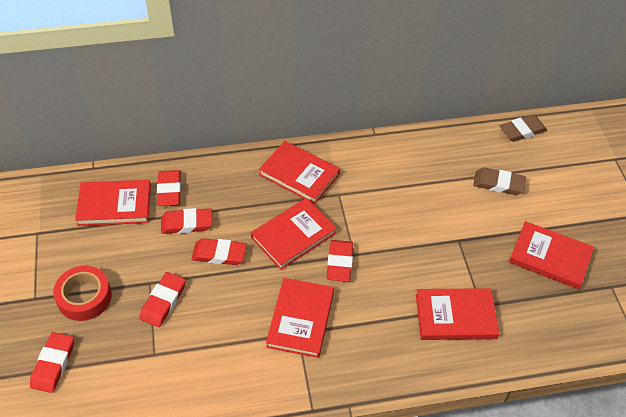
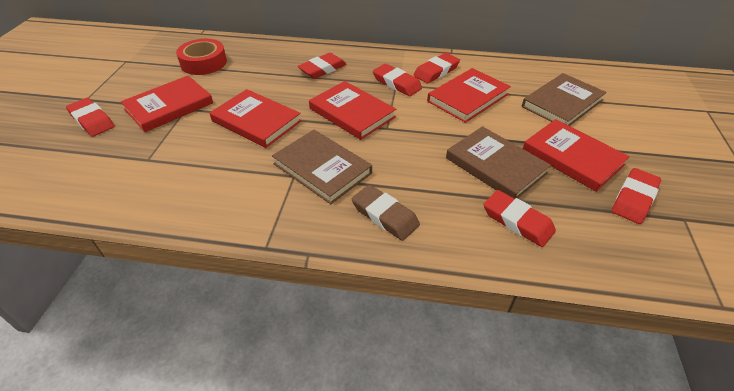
brown book: 0 -> 3
brown eraser: 2 -> 1
red book: 6 -> 5

